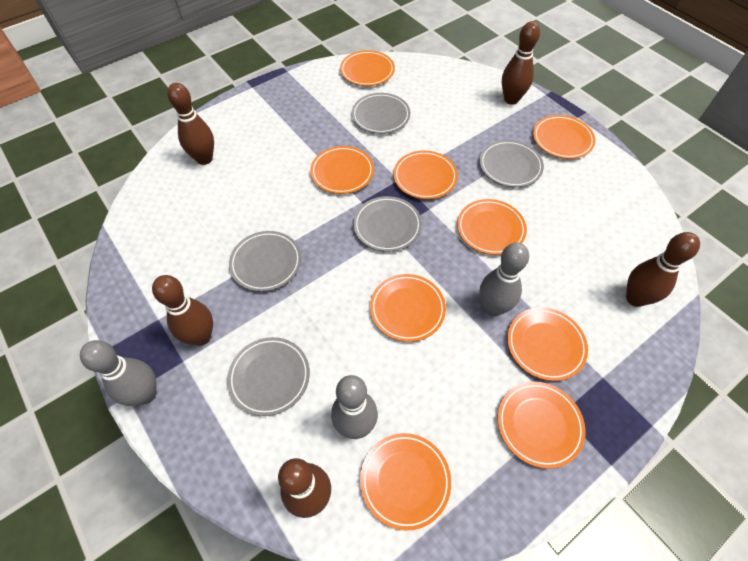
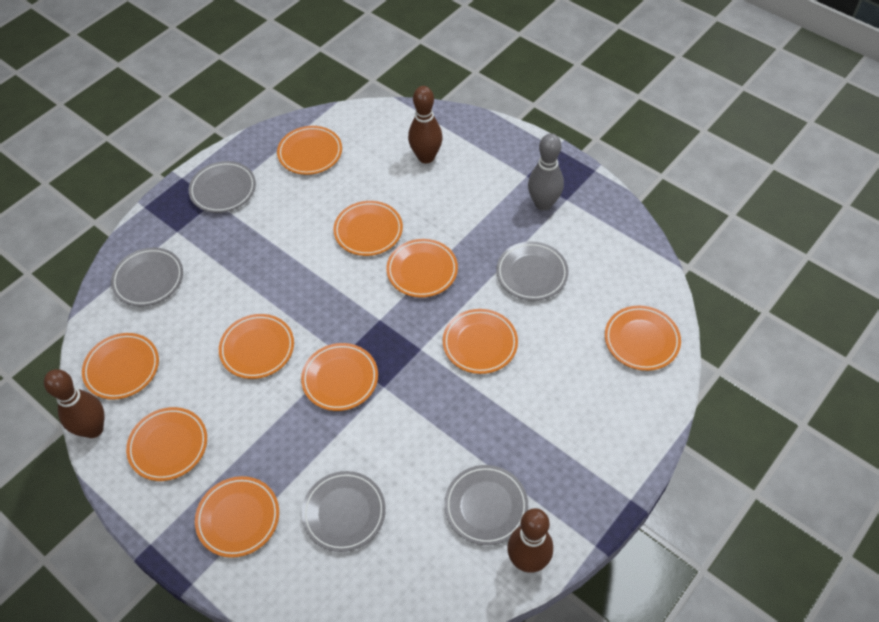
brown bowling pin: 5 -> 3
grey bowling pin: 3 -> 1
orange plate: 9 -> 10

